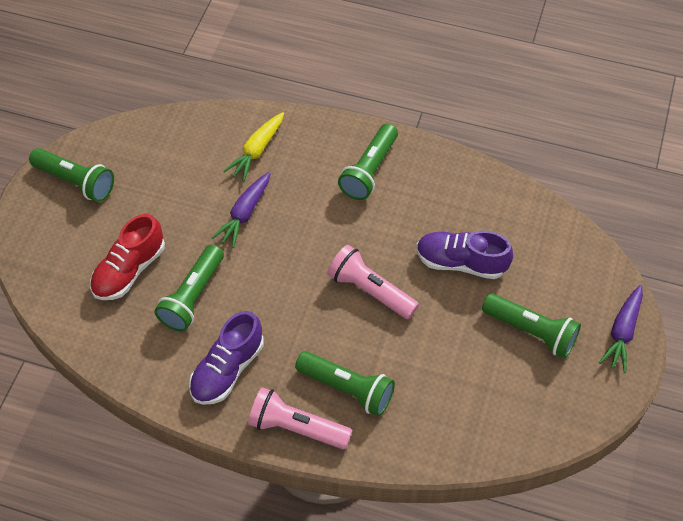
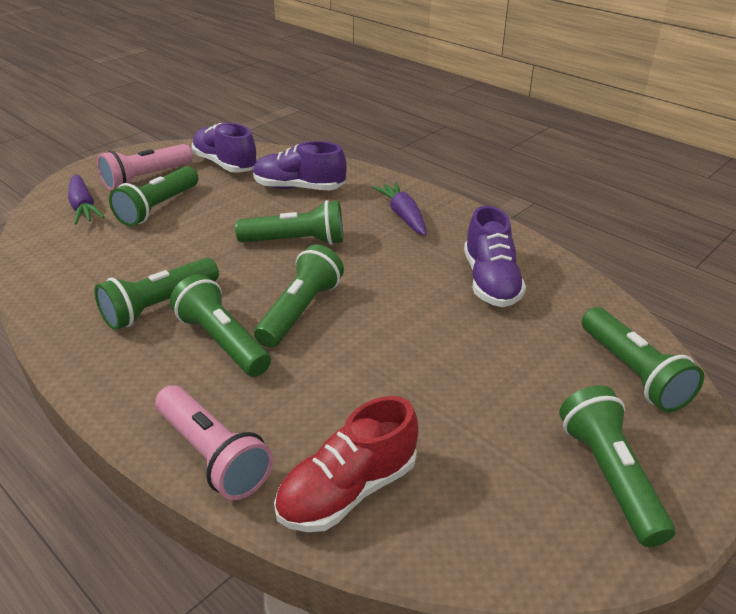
green flashlight: 5 -> 7
purple shoe: 2 -> 3
yellow carrot: 1 -> 0

